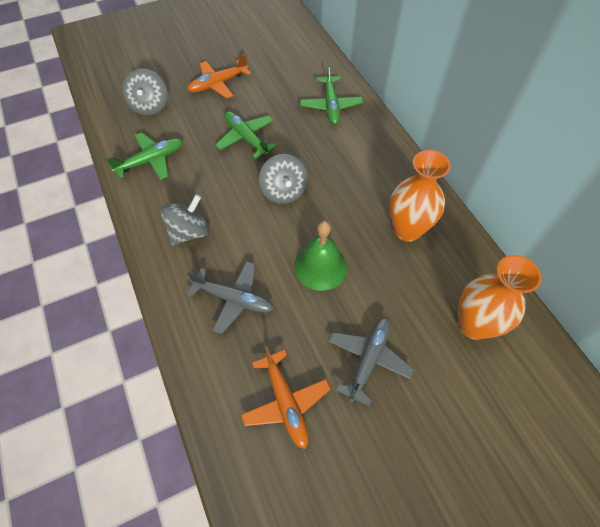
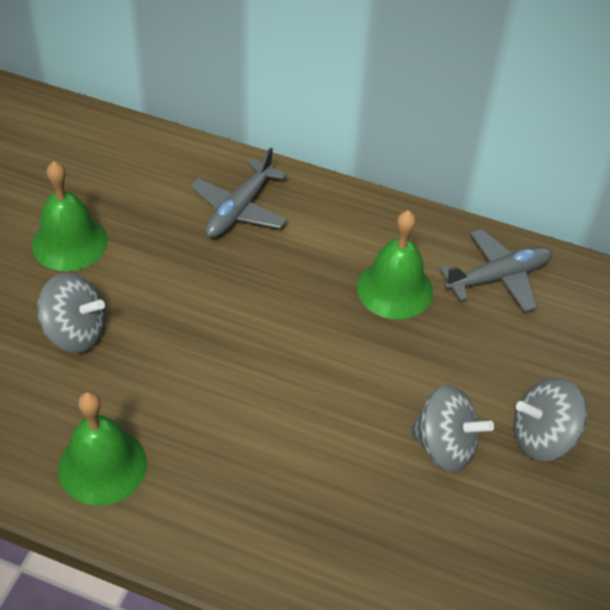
green bell: 1 -> 3
green plane: 3 -> 0
orange plane: 2 -> 0
orange vase: 2 -> 0

